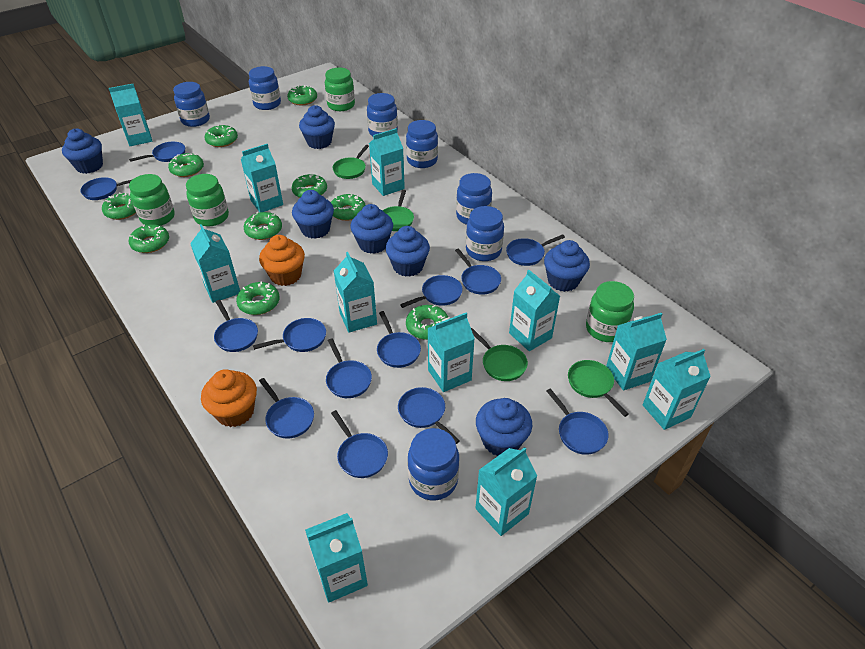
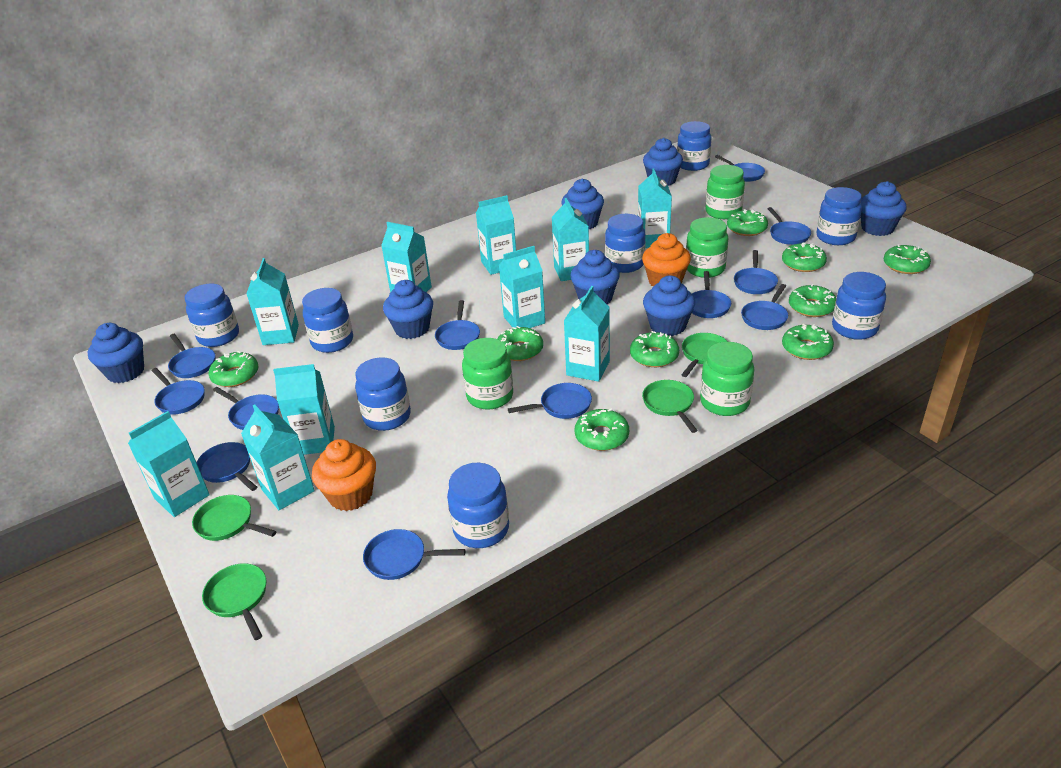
blue jar: 7 -> 8
blue pan: 13 -> 12
green donut: 10 -> 9
turquoise carton: 11 -> 10

